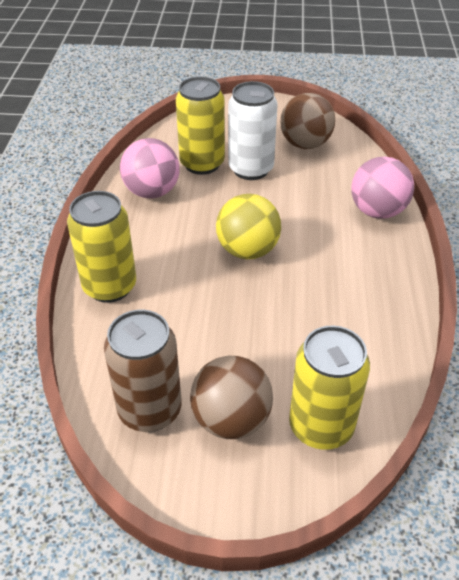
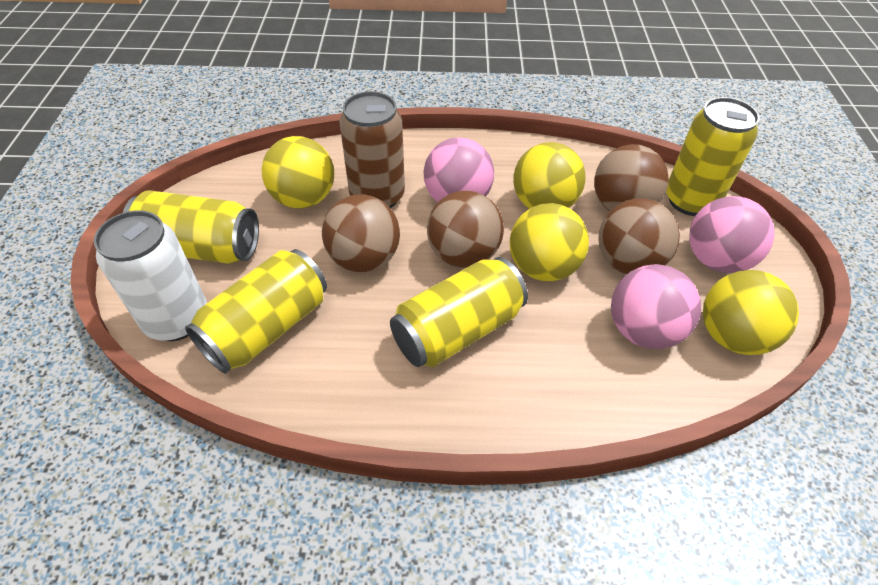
brown ball: 2 -> 4
pink ball: 2 -> 3
yellow ball: 1 -> 4
yellow can: 3 -> 4

